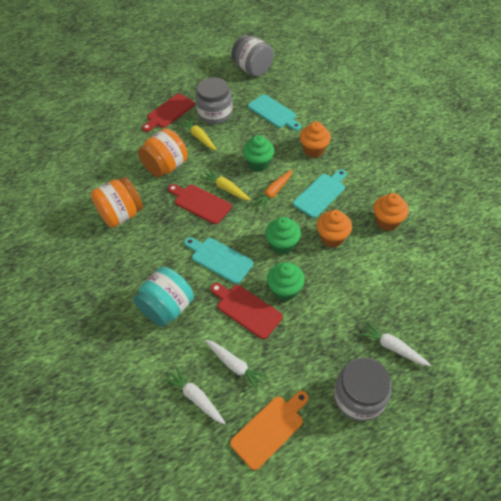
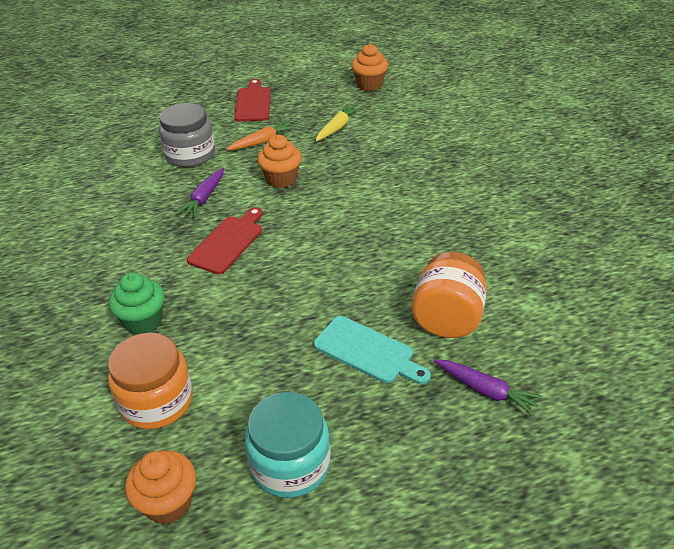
green cupcake: 3 -> 1
grey jar: 3 -> 1
orange cutting board: 1 -> 0
purple carrot: 0 -> 2
red cutting board: 3 -> 2
turquoise cutting board: 3 -> 1
white carrot: 3 -> 0
yellow carrot: 2 -> 1

